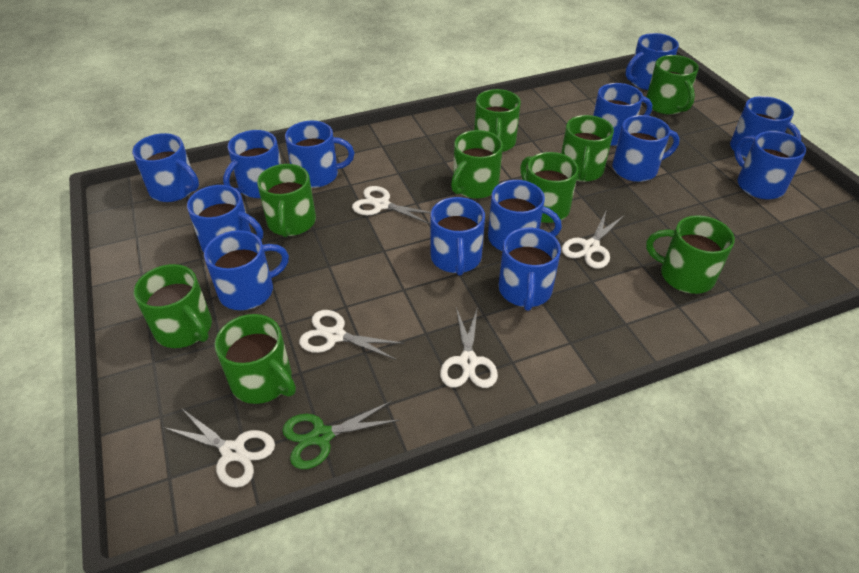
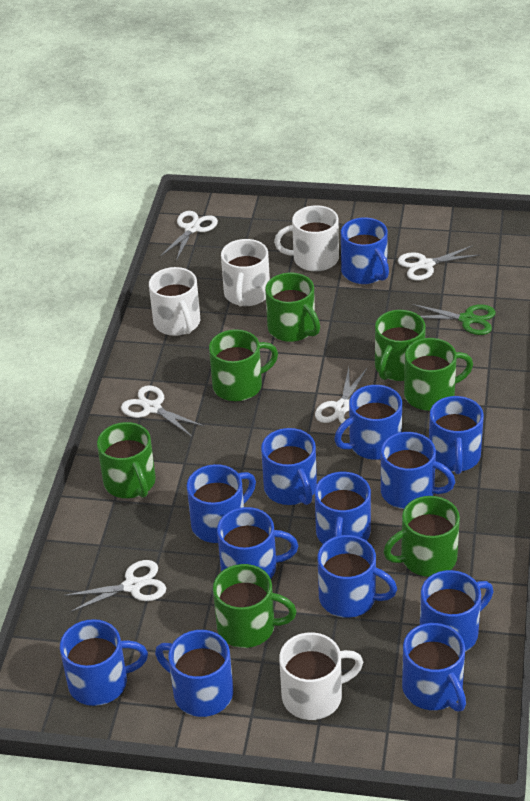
green mug: 9 -> 7
white mug: 0 -> 4

